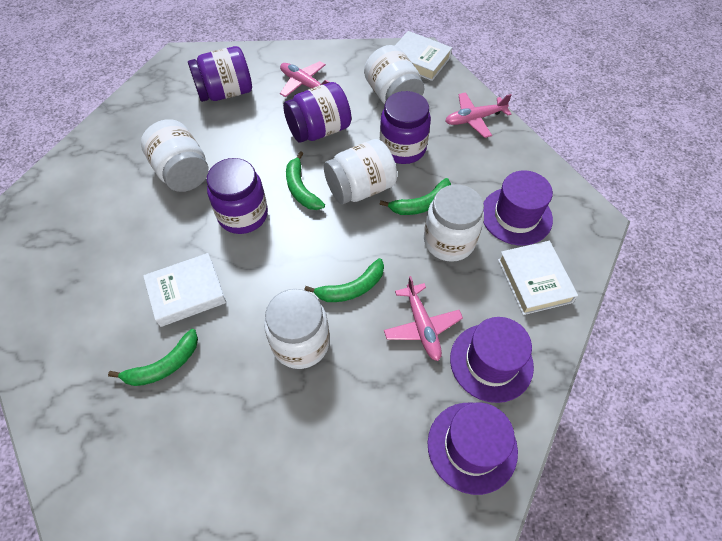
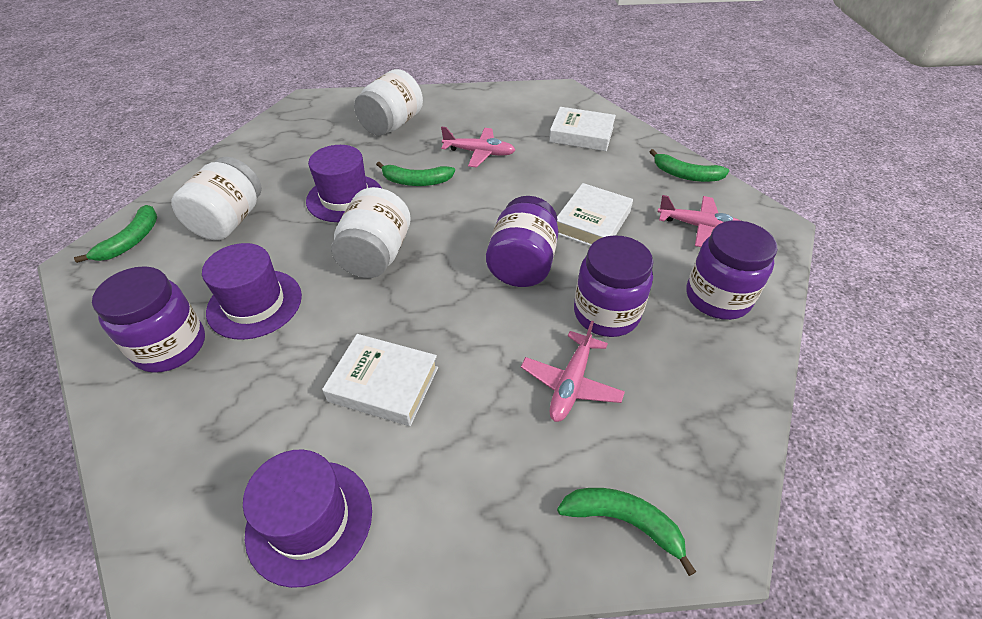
white jar: 5 -> 3

